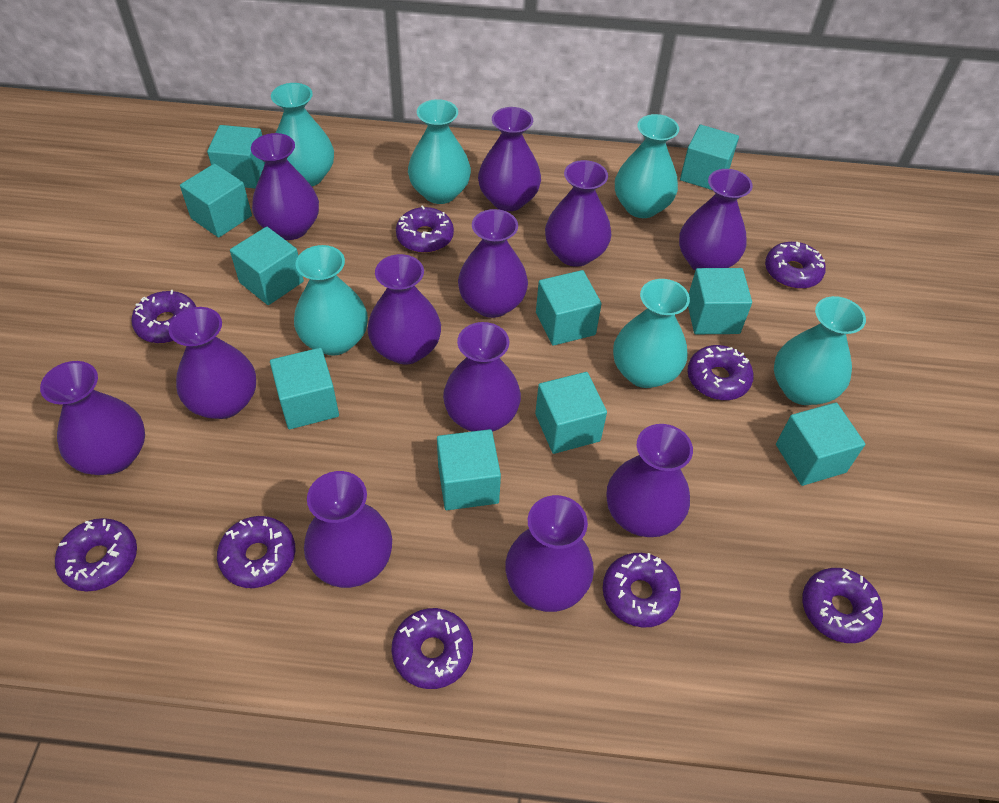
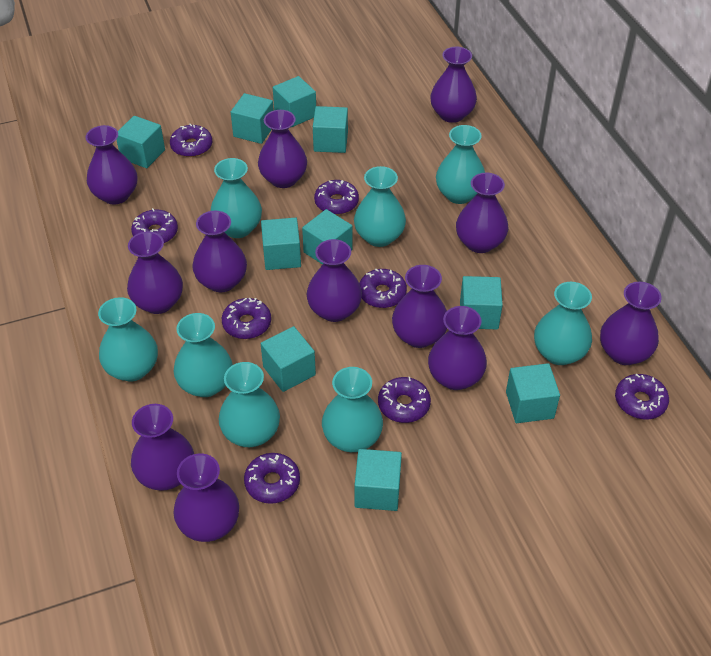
purple donut: 9 -> 8
turquoise vase: 6 -> 8

